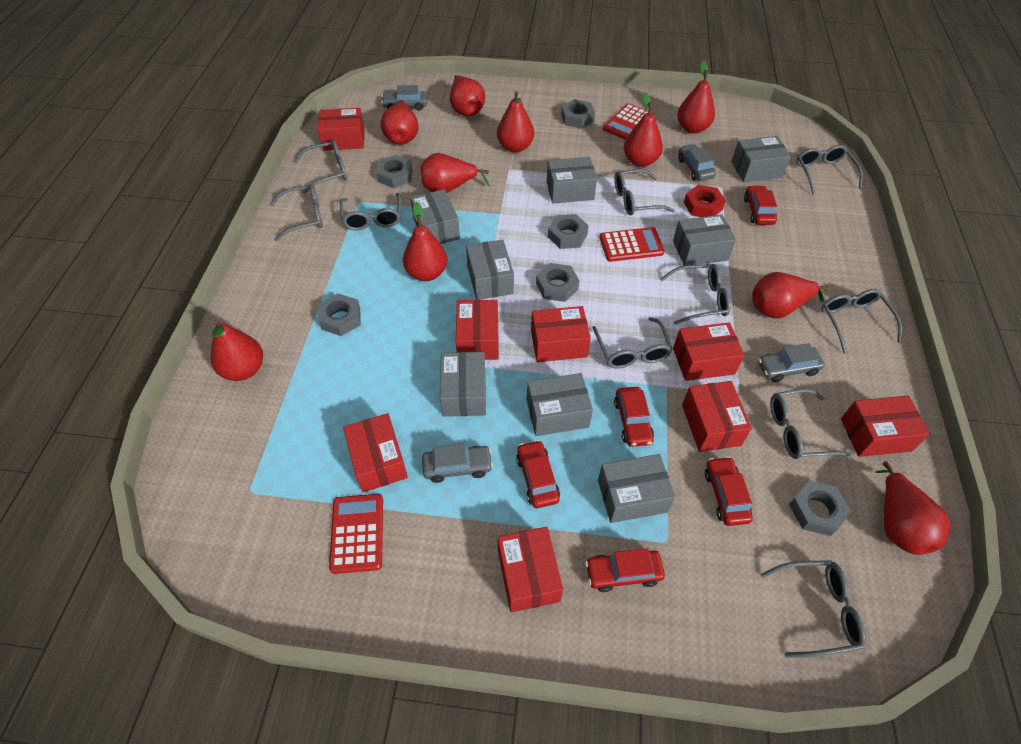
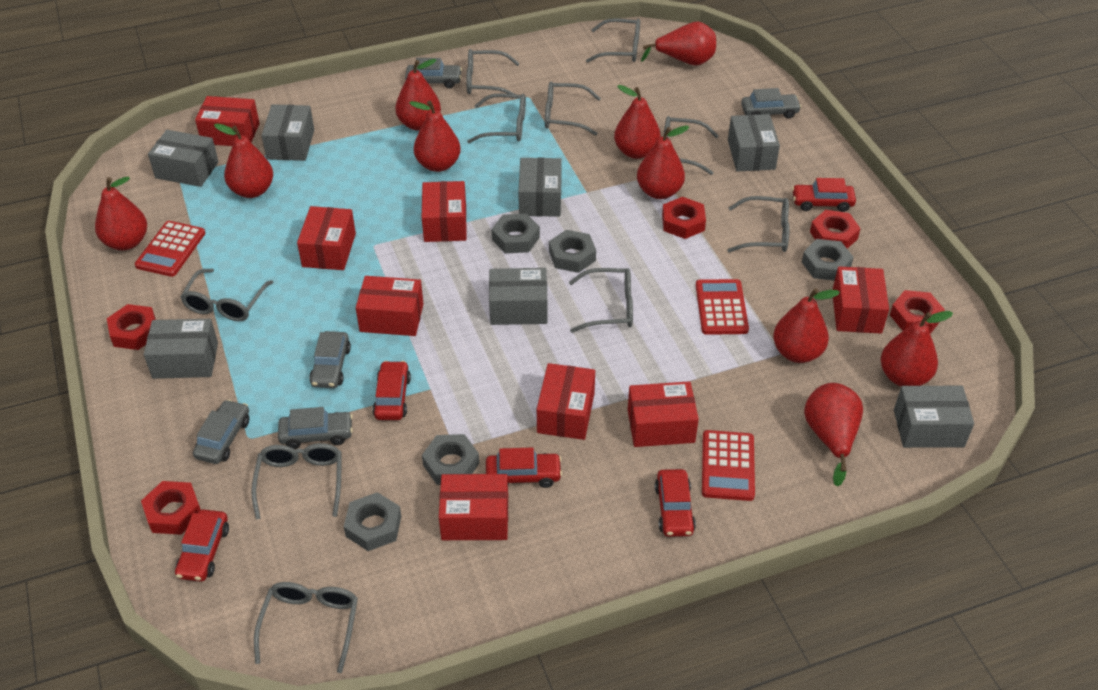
grey box: 8 -> 7
grey car: 4 -> 5
grey nut: 6 -> 5
red nut: 1 -> 5

